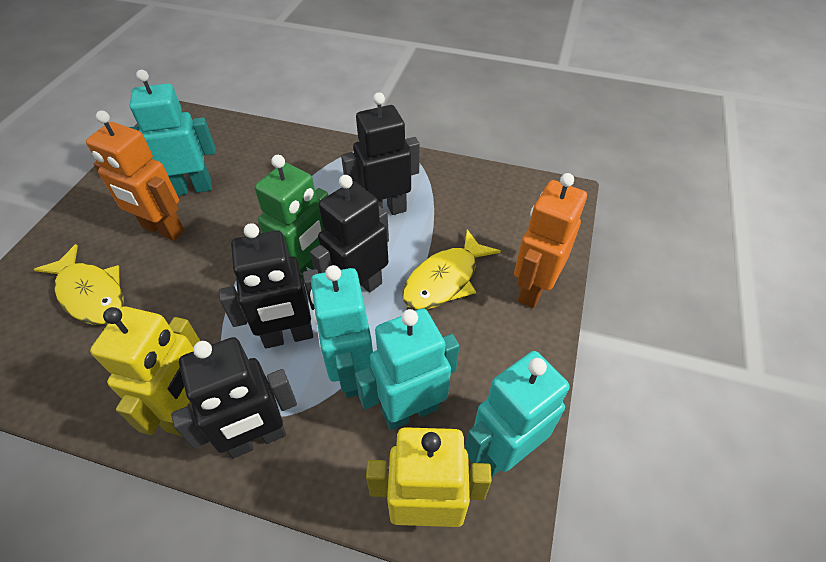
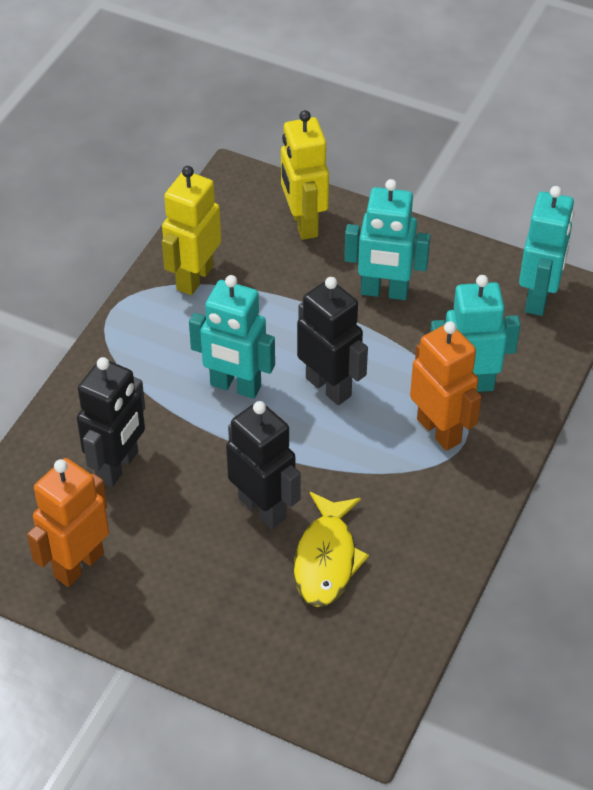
black robot: 4 -> 3
green robot: 1 -> 0
yellow fish: 2 -> 1

